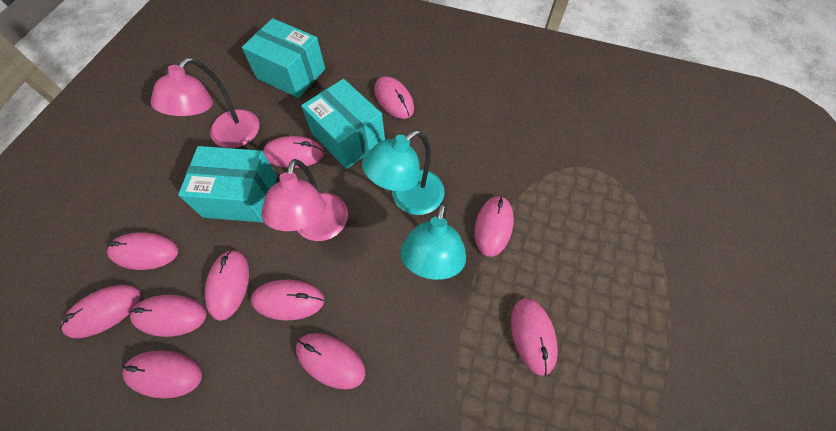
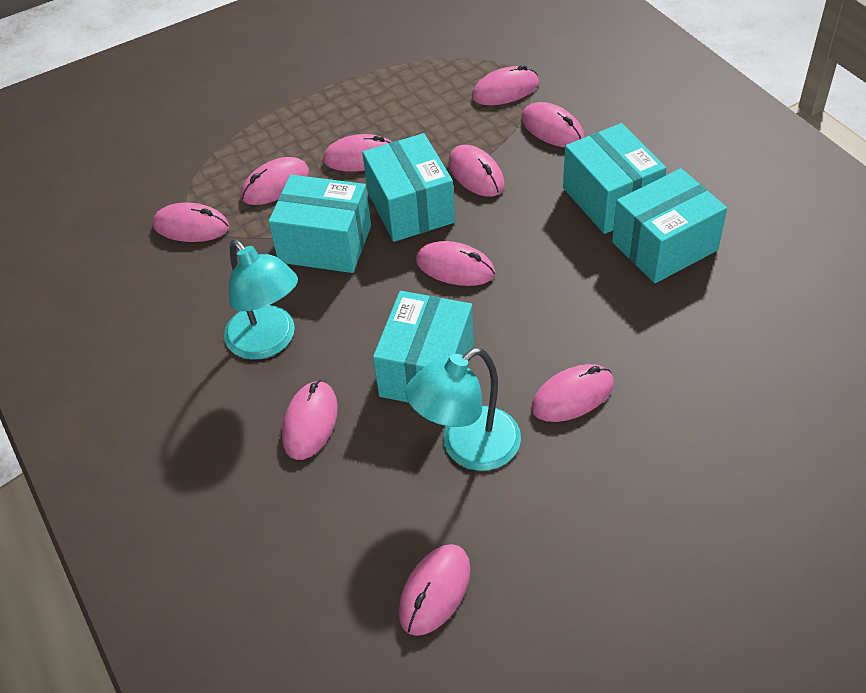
pink lamp: 2 -> 0
pink mouse: 11 -> 10
turquoise box: 3 -> 5

